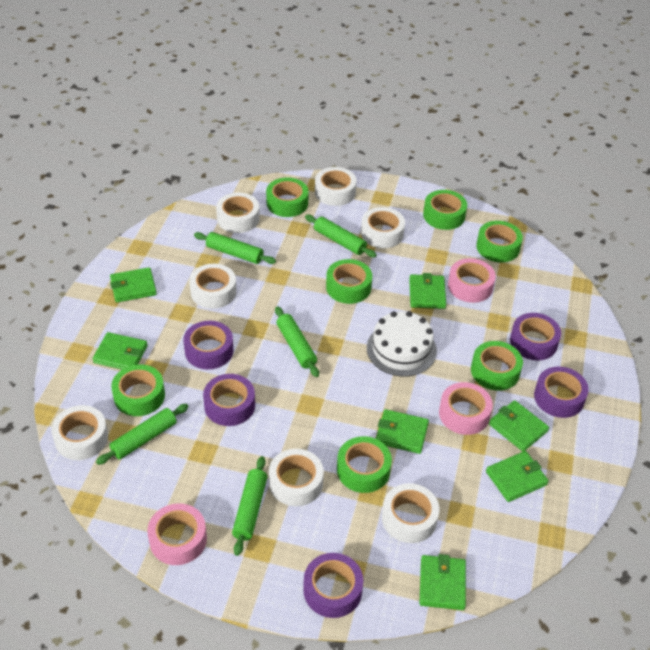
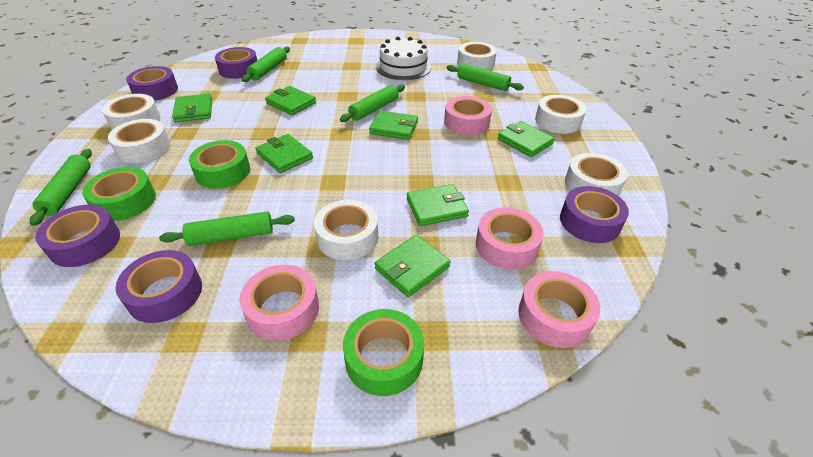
green tape: 7 -> 3
pink tape: 3 -> 4
white tape: 7 -> 6

